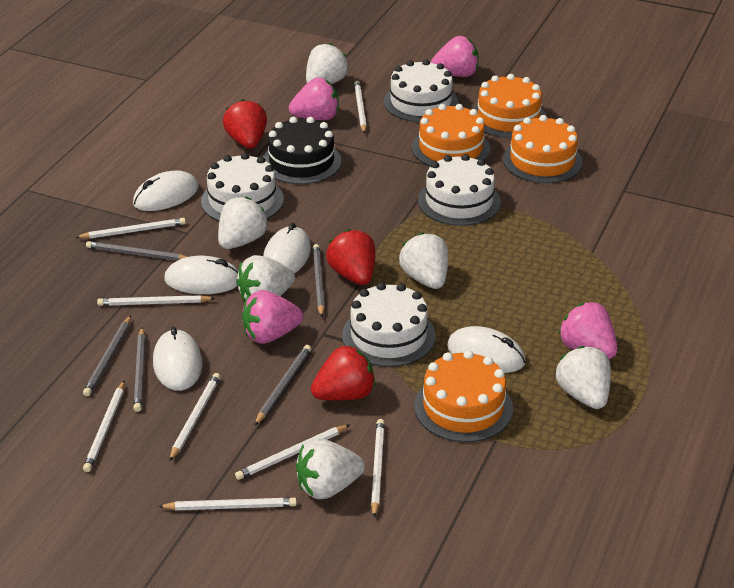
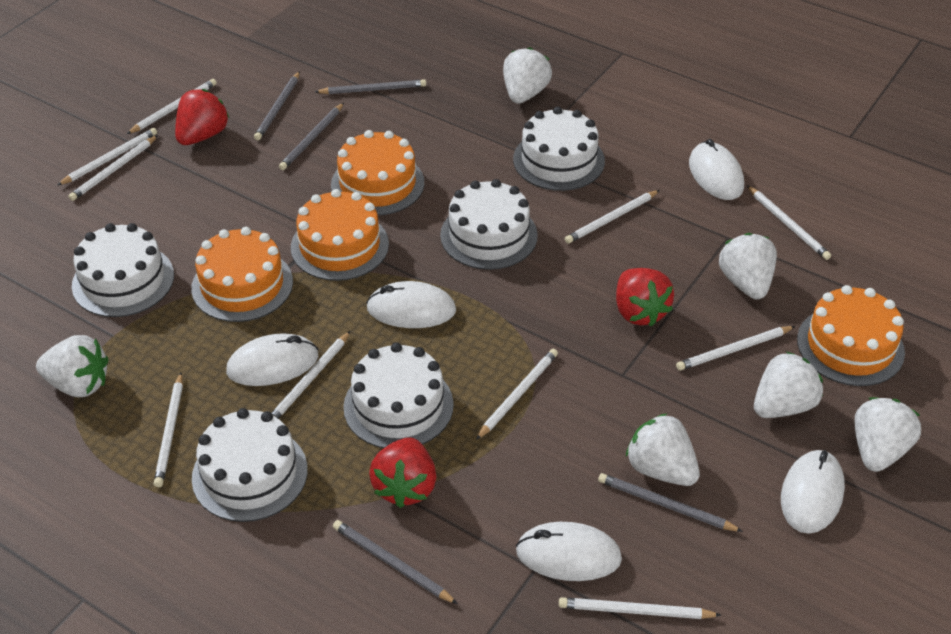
black cake: 1 -> 0
pink strawberry: 4 -> 0
white cake: 4 -> 5
white pencil: 8 -> 10

